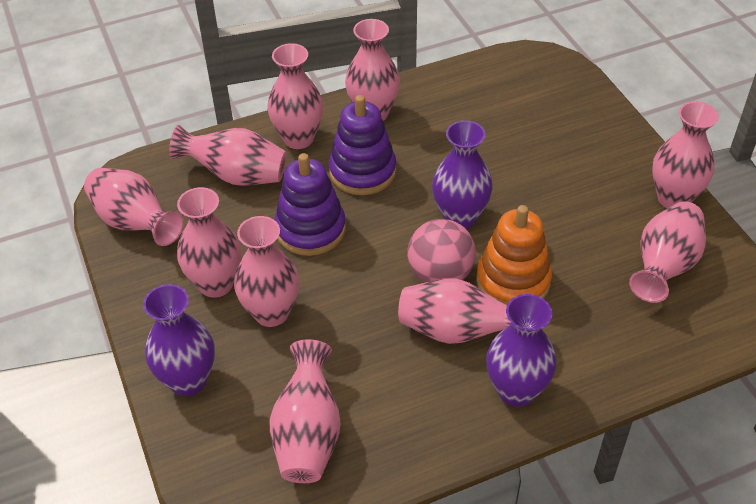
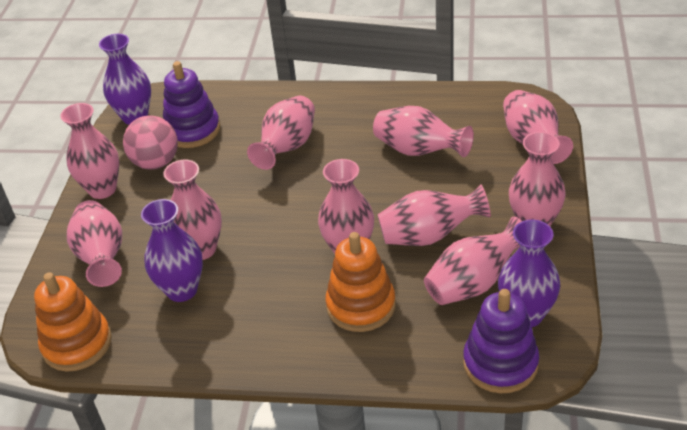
orange stacking toy: 1 -> 2

